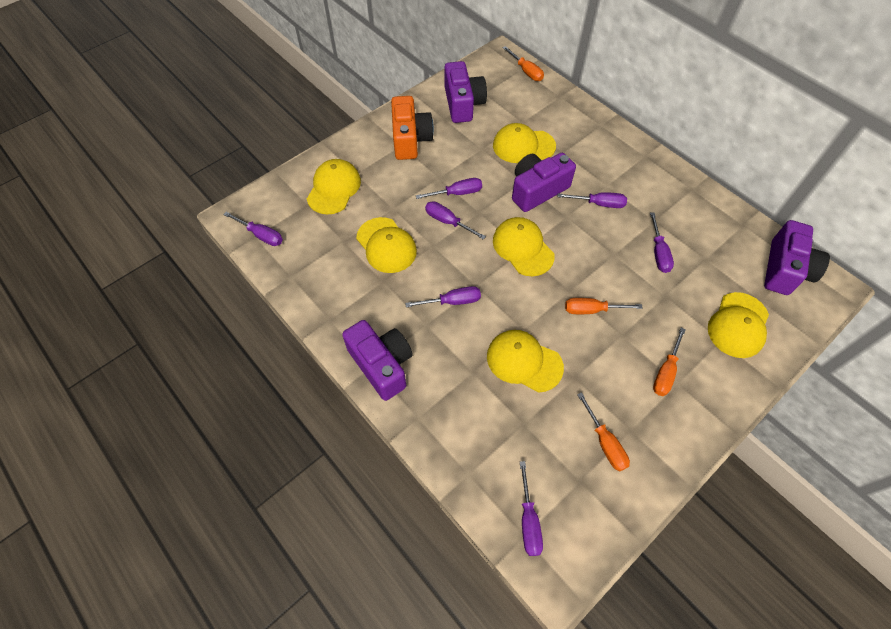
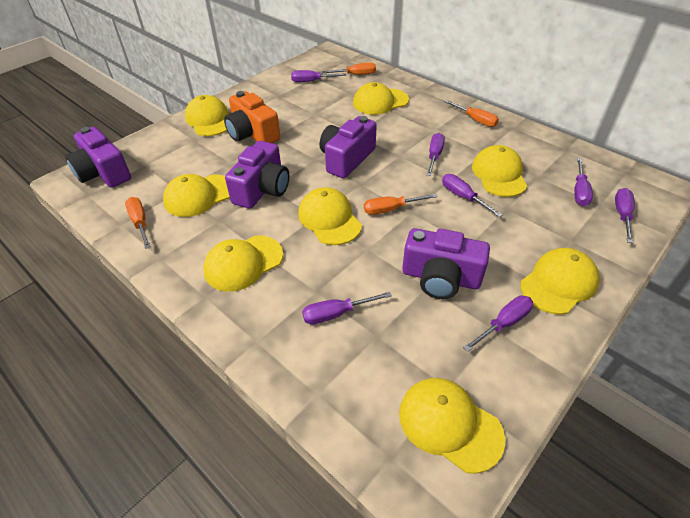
yellow cap: 6 -> 8

